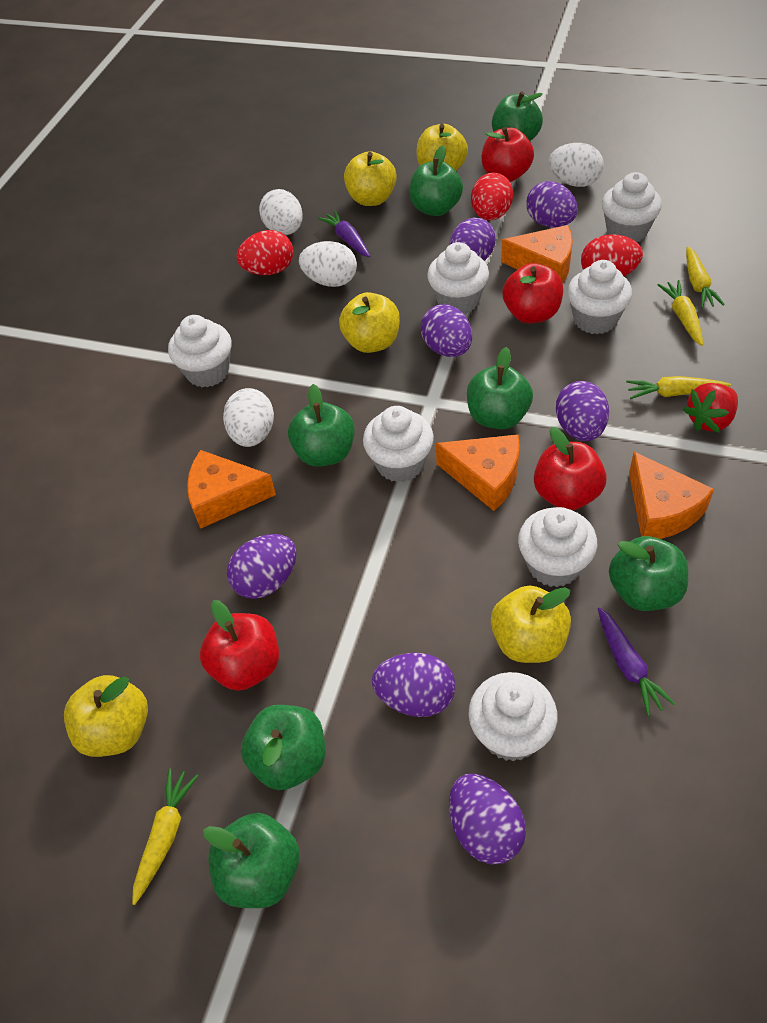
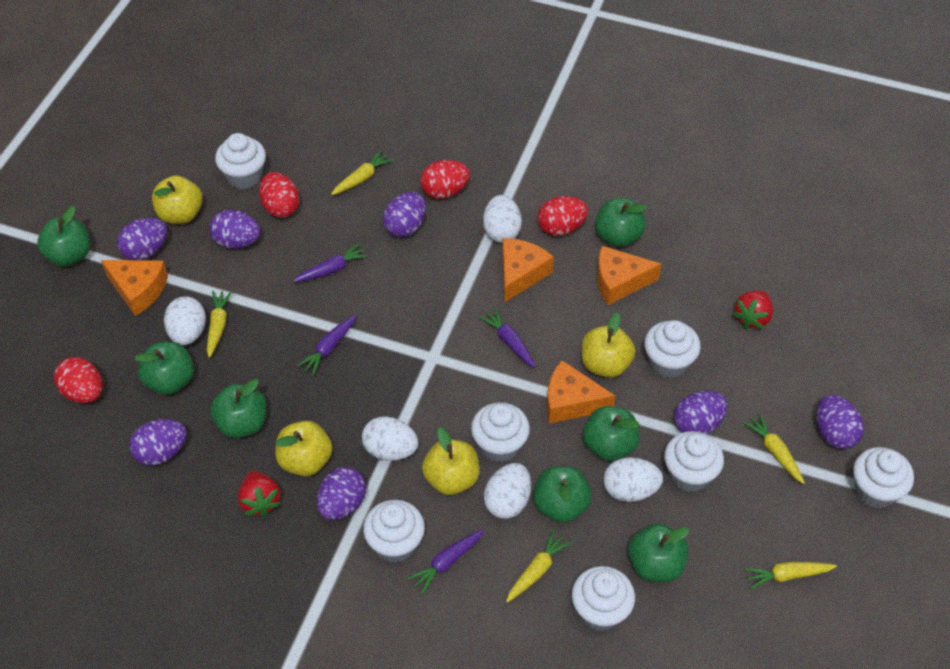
purple carrot: 2 -> 4
red apple: 4 -> 0
red egg: 3 -> 4
red strawberry: 1 -> 2
white egg: 4 -> 5
yellow apple: 5 -> 4
yellow carrot: 4 -> 5

